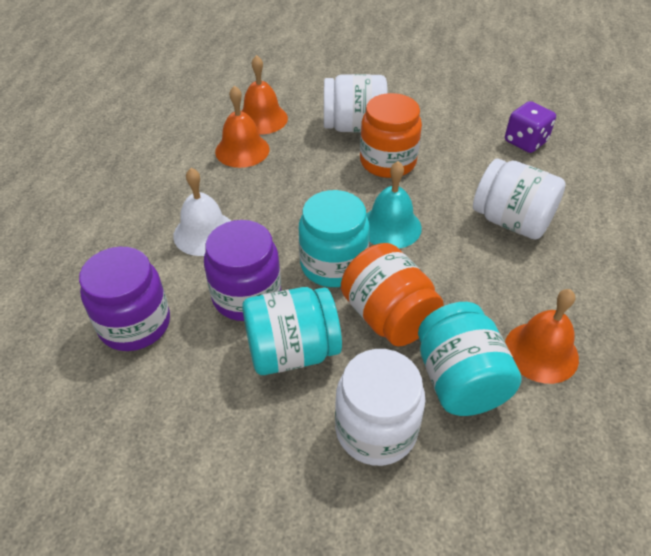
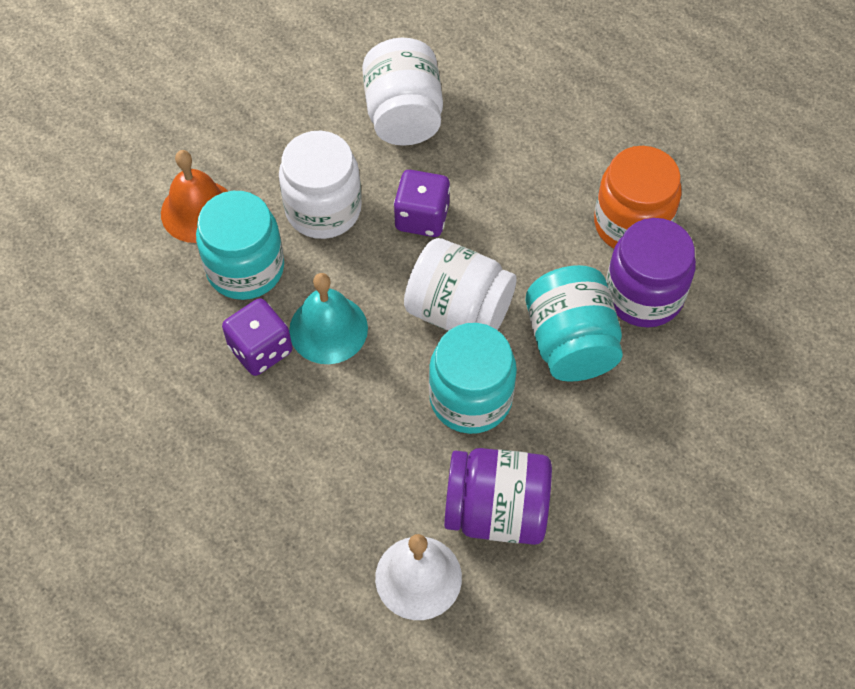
orange bell: 3 -> 1
orange jar: 2 -> 1
purple dice: 1 -> 2

